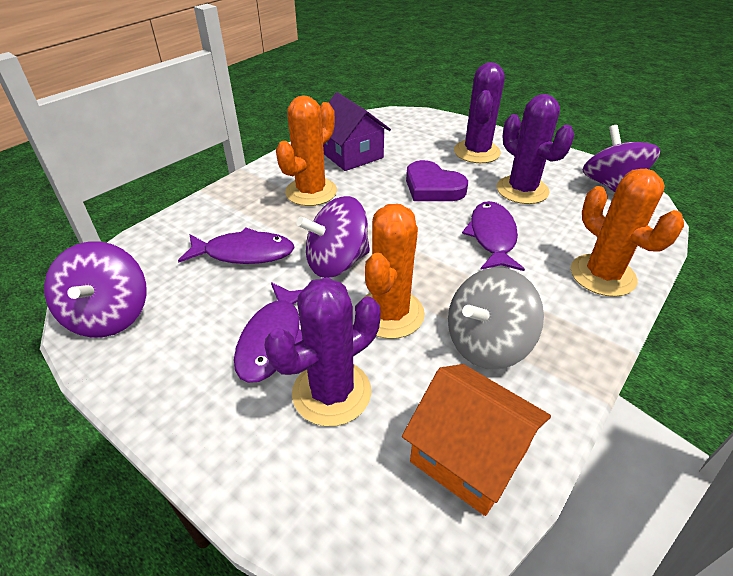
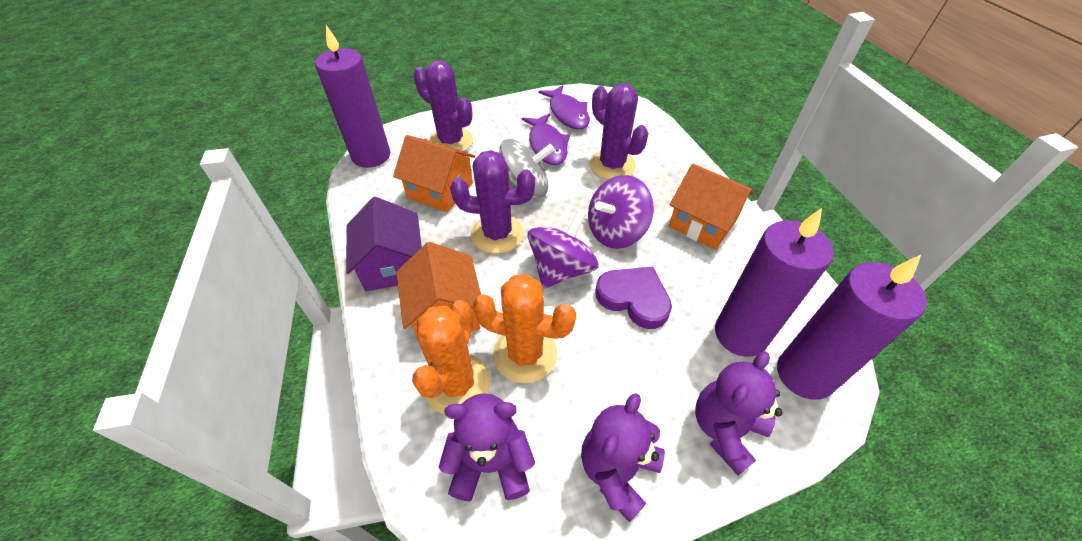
orange cactus: 3 -> 2
orange house: 1 -> 3
purple candle: 0 -> 3
purple fish: 3 -> 2
purple spinning top: 3 -> 2
purple teddy bear: 0 -> 3

